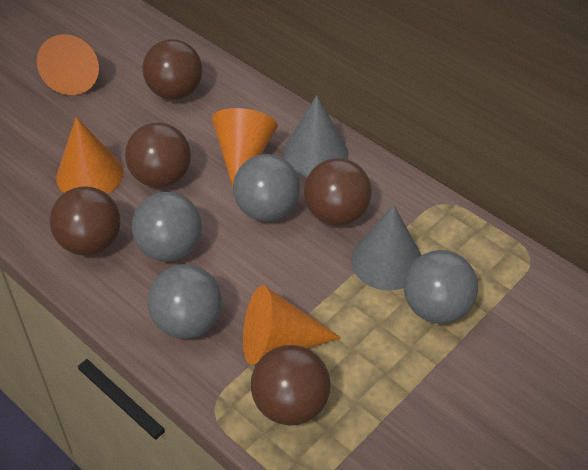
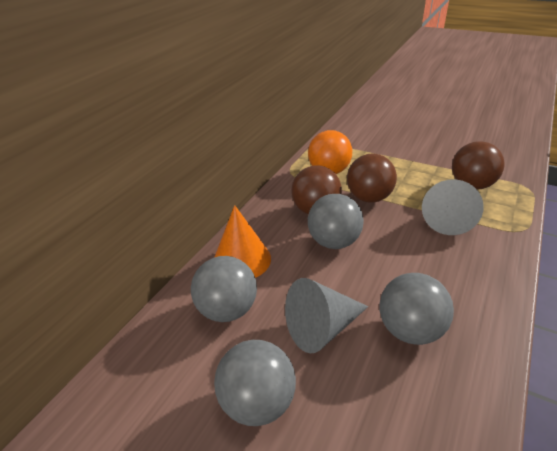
brown ball: 5 -> 3
orange ball: 0 -> 1
orange cone: 4 -> 1

